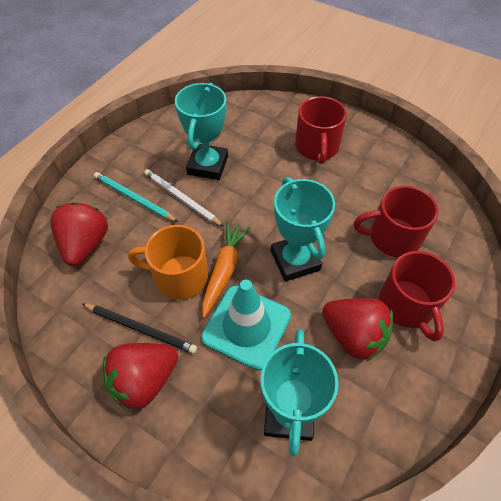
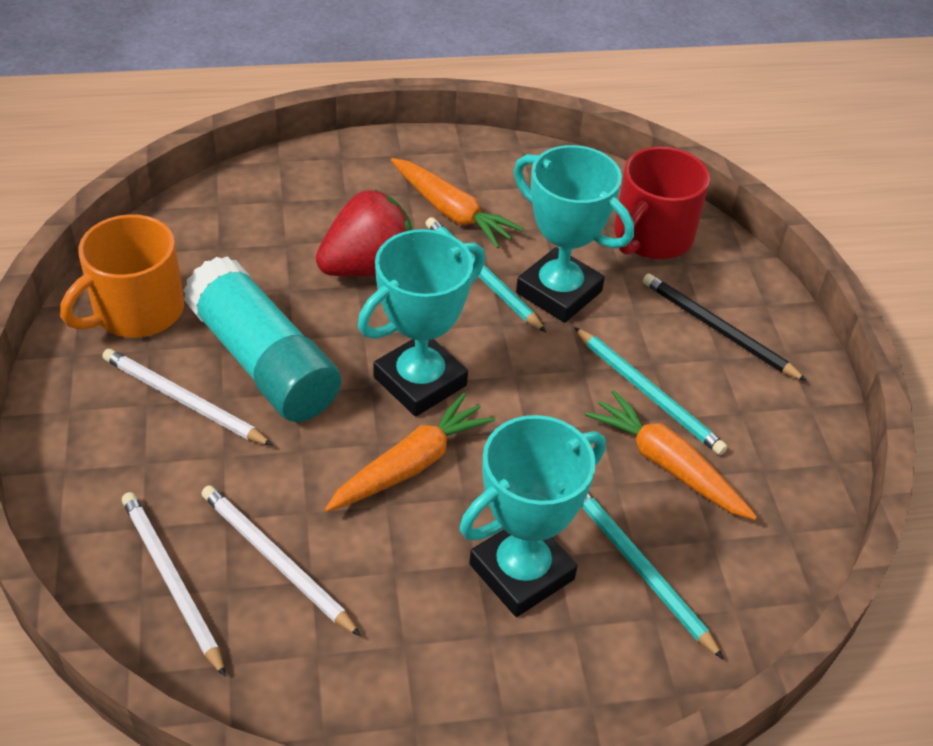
orange carrot: 1 -> 3
red mug: 3 -> 1
red strawberry: 3 -> 1
turquoise glue stick: 0 -> 1
turquoise pencil: 1 -> 3
turquoise traffic cone: 1 -> 0
white pencil: 1 -> 3

